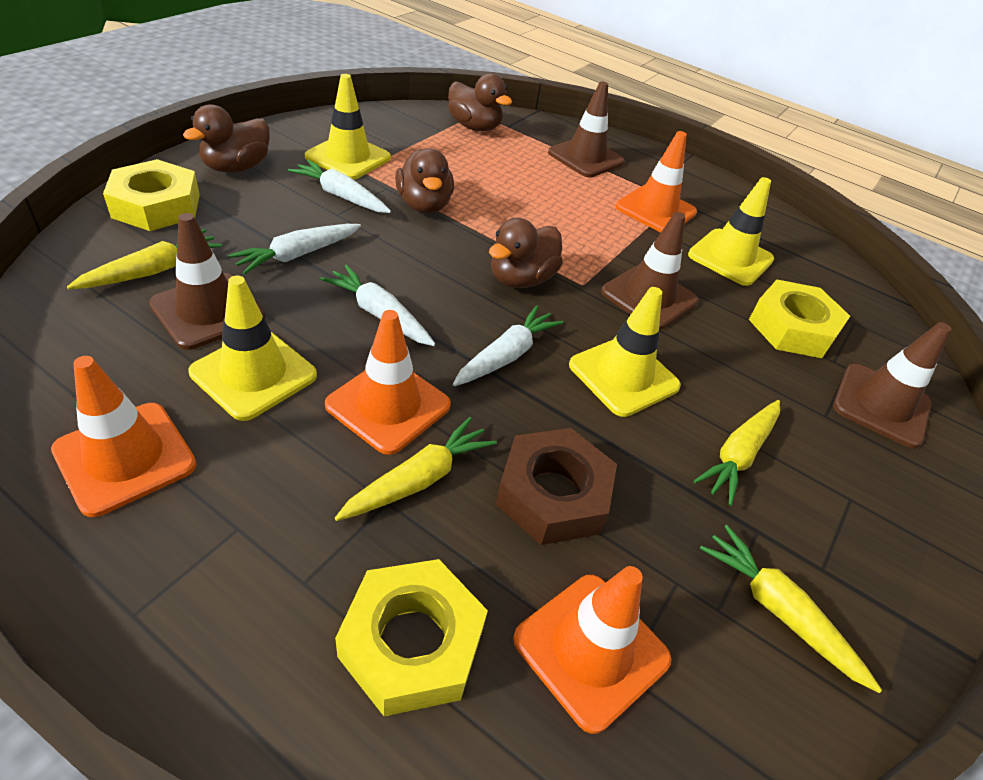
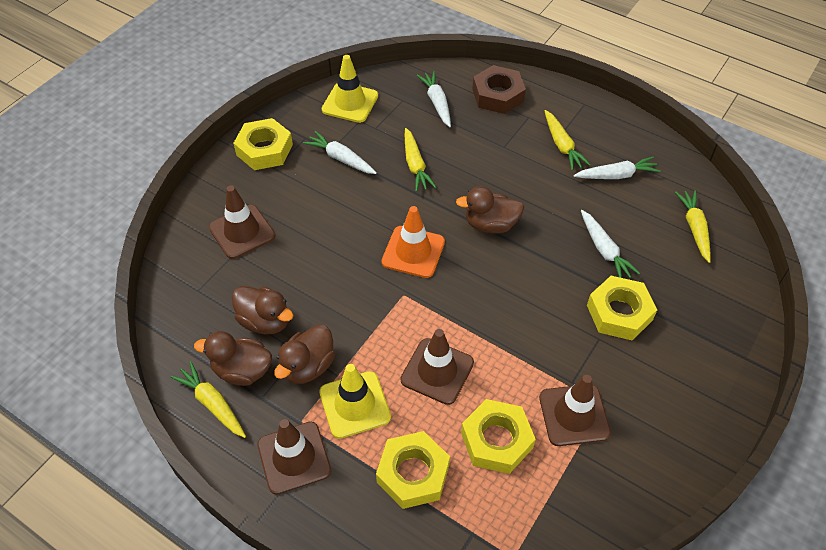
orange traffic cone: 4 -> 1
yellow nut: 3 -> 4
yellow traffic cone: 4 -> 2

